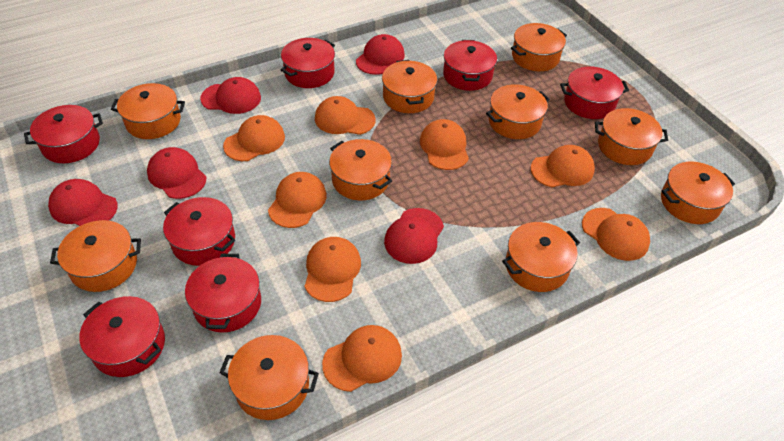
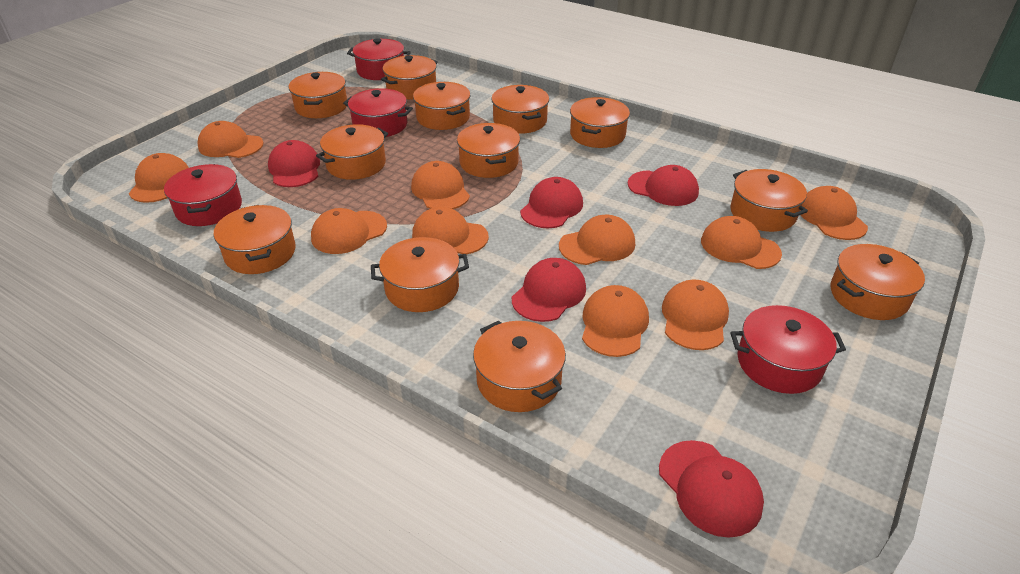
orange cap: 8 -> 10
orange pot: 10 -> 12
red pot: 7 -> 4

